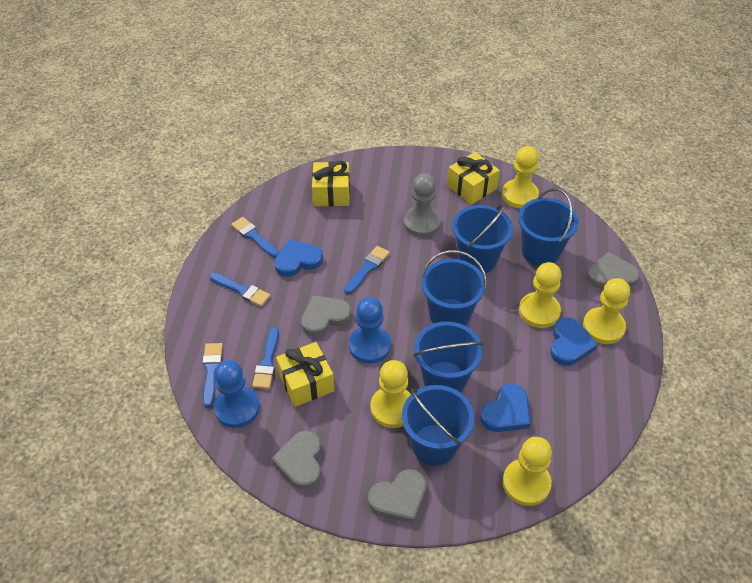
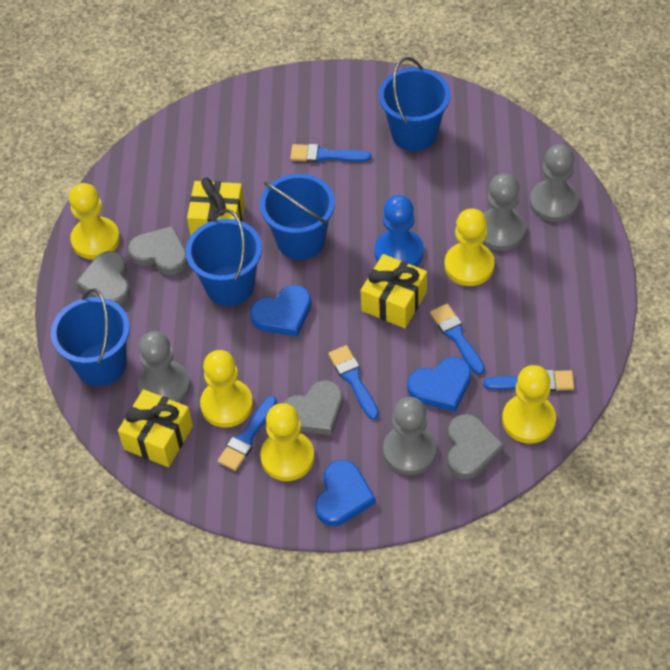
blue bucket: 5 -> 4
blue pawn: 2 -> 1
grey pawn: 1 -> 4

